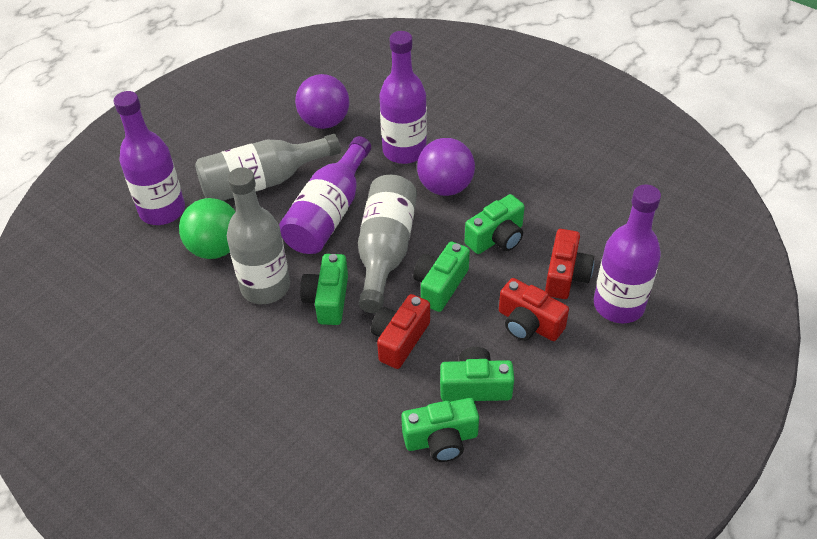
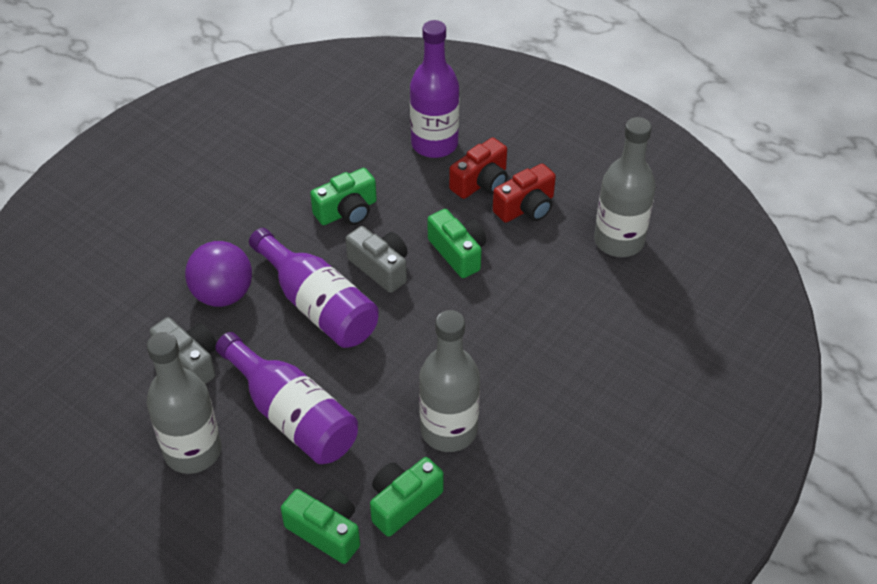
green ball: 1 -> 0
green camera: 5 -> 4
grey camera: 0 -> 2
purple ball: 2 -> 1
purple bottle: 4 -> 3
red camera: 3 -> 2

